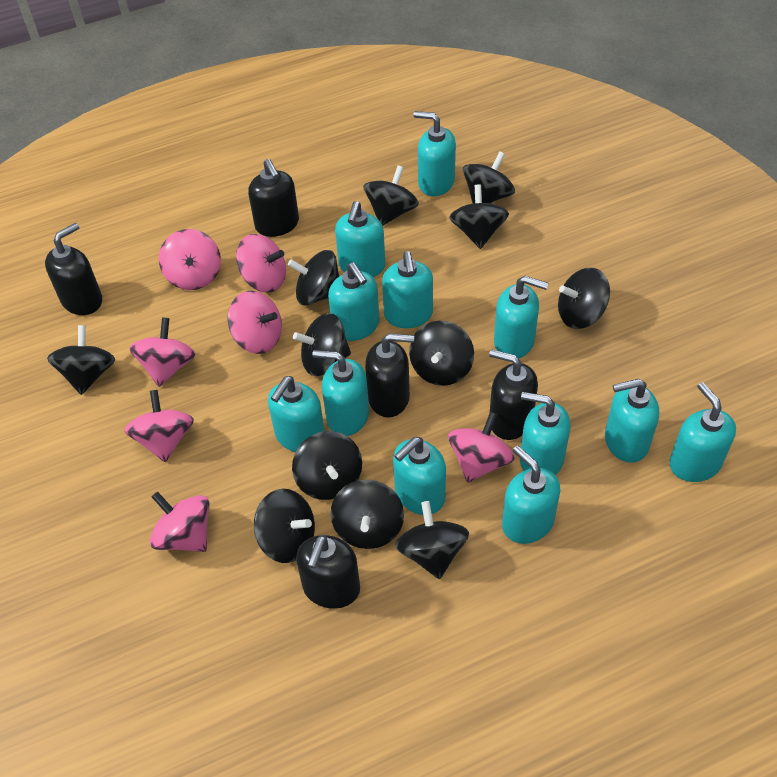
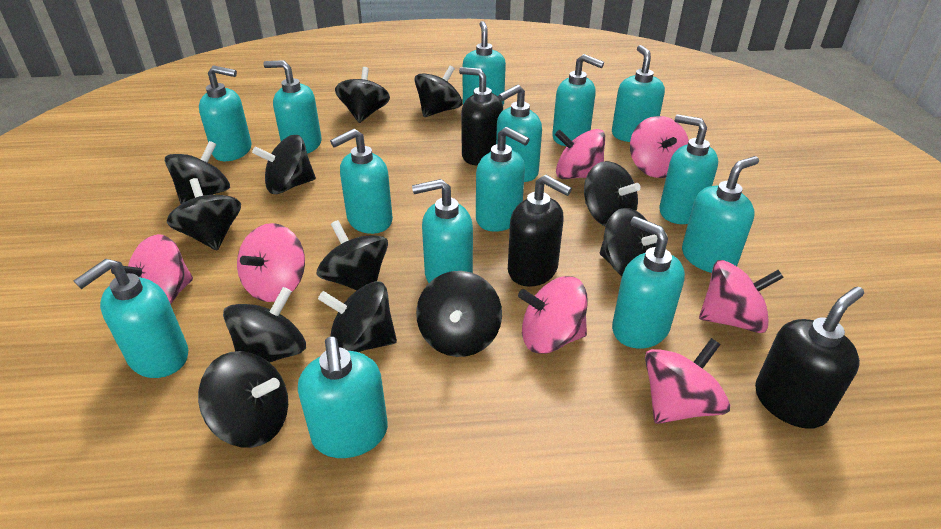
black soap dispenser: 5 -> 3
turquoise soap dispenser: 12 -> 14

